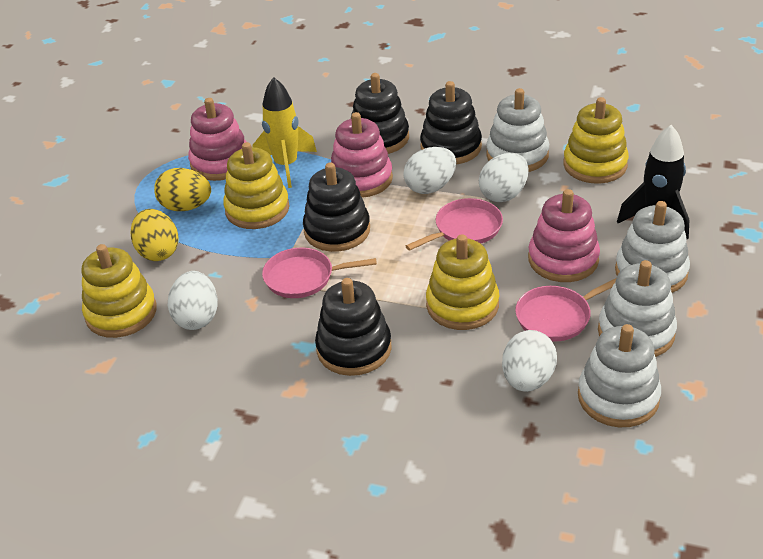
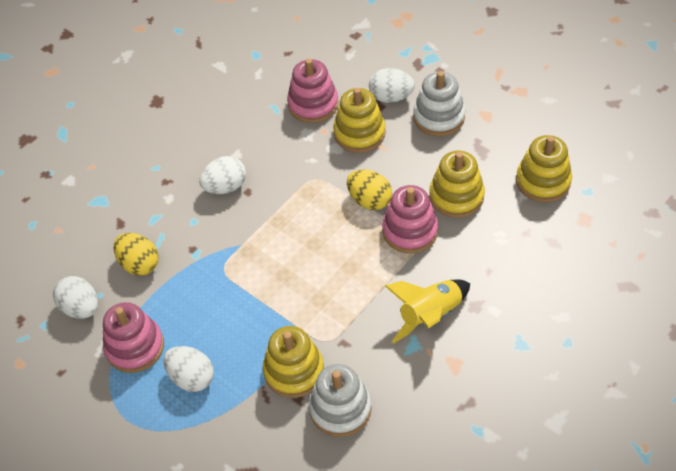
black rocket: 1 -> 0
black stacking toy: 4 -> 0
pink pan: 3 -> 0
white stacking toy: 4 -> 2

